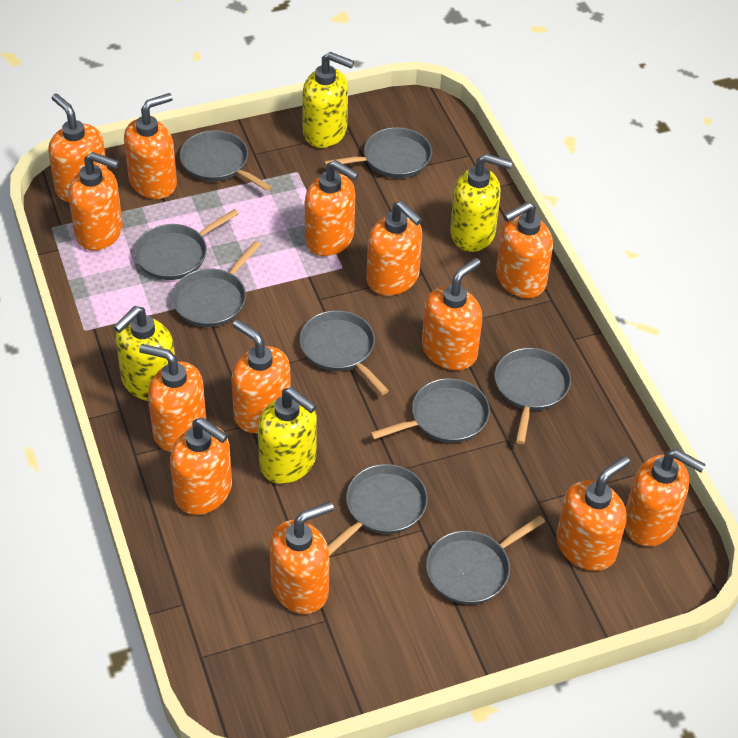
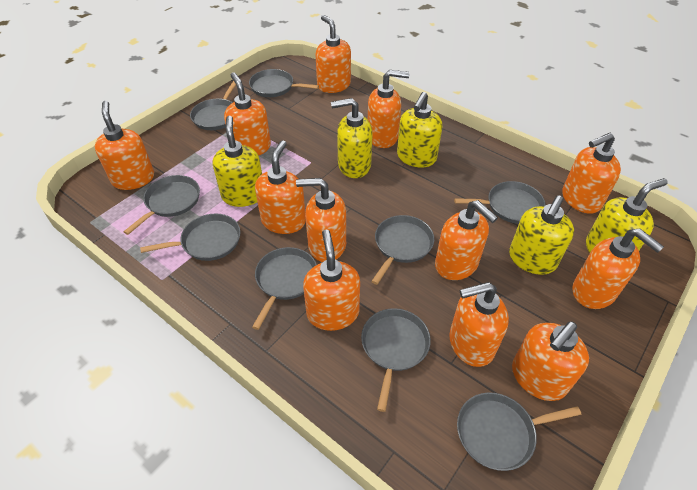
orange soap dispenser: 13 -> 12
yellow soap dispenser: 4 -> 5

